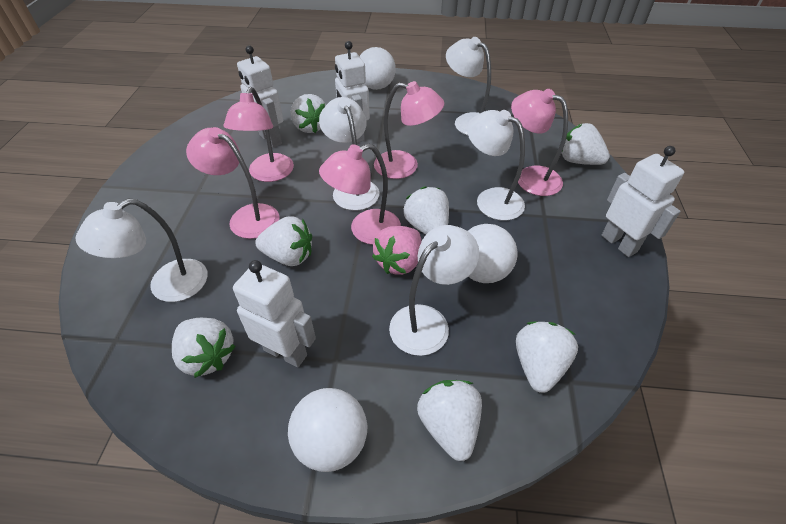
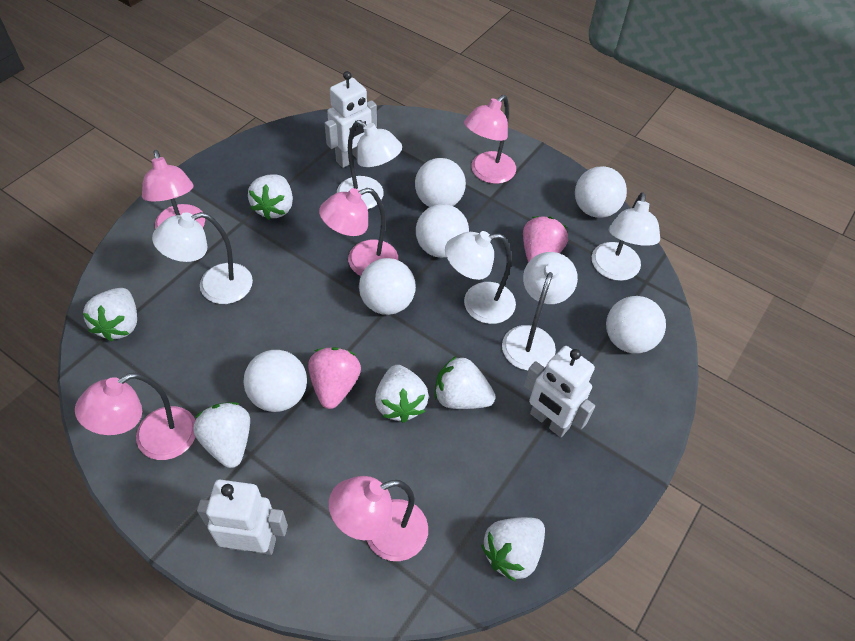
pink strawberry: 1 -> 2
white ball: 3 -> 6
white robot: 4 -> 3
white strawberry: 7 -> 6

